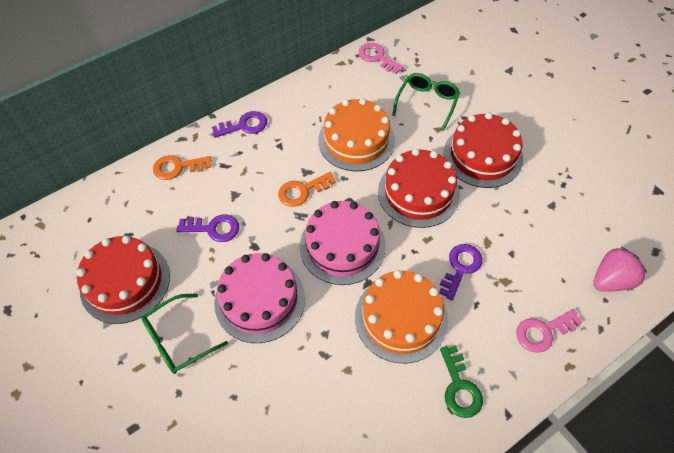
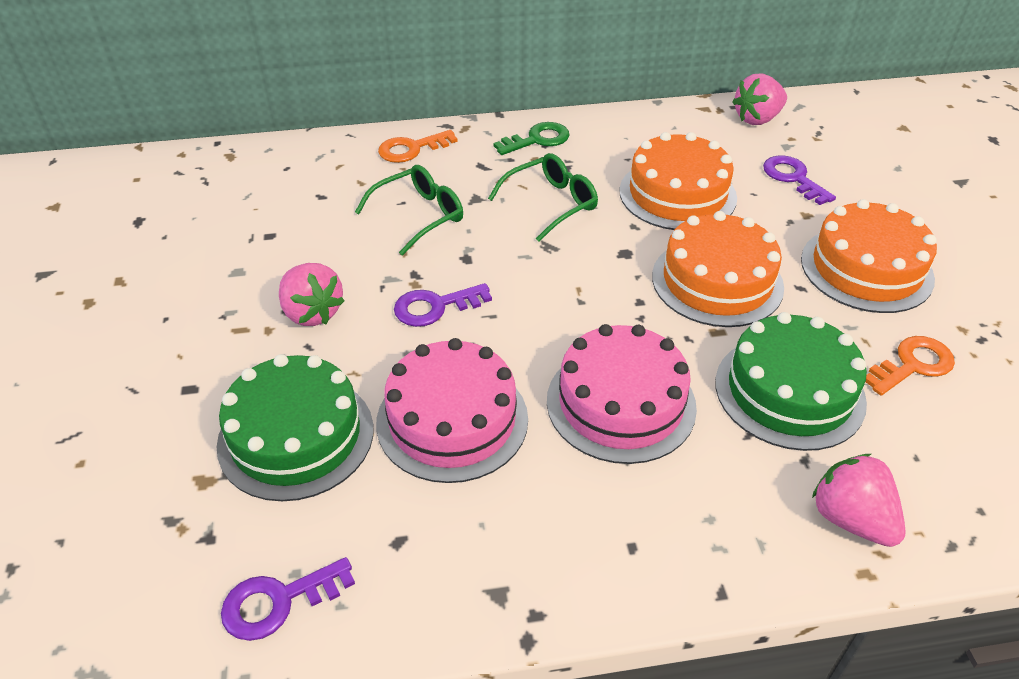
green cake: 0 -> 2
orange cake: 2 -> 3
pink key: 2 -> 0
pink strawberry: 1 -> 3
red cake: 3 -> 0

